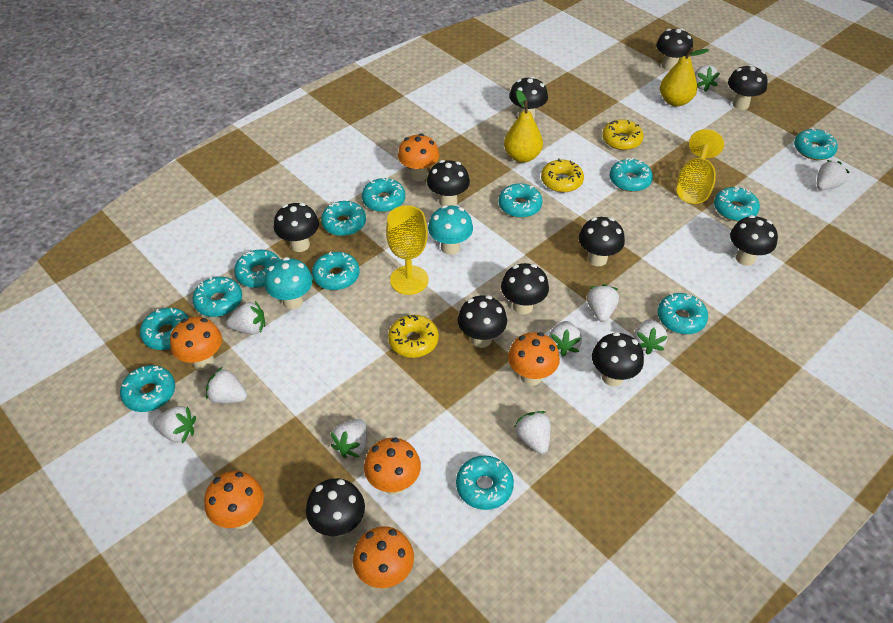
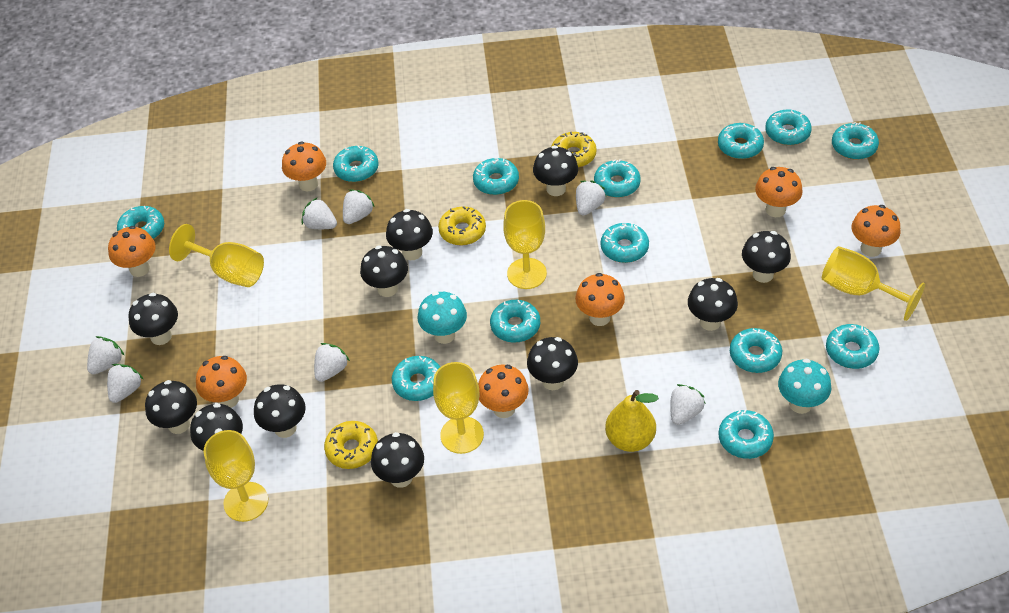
orange mushroom: 6 -> 7
white strawberry: 10 -> 7
yellow goblet: 2 -> 5
yellow pear: 2 -> 1

